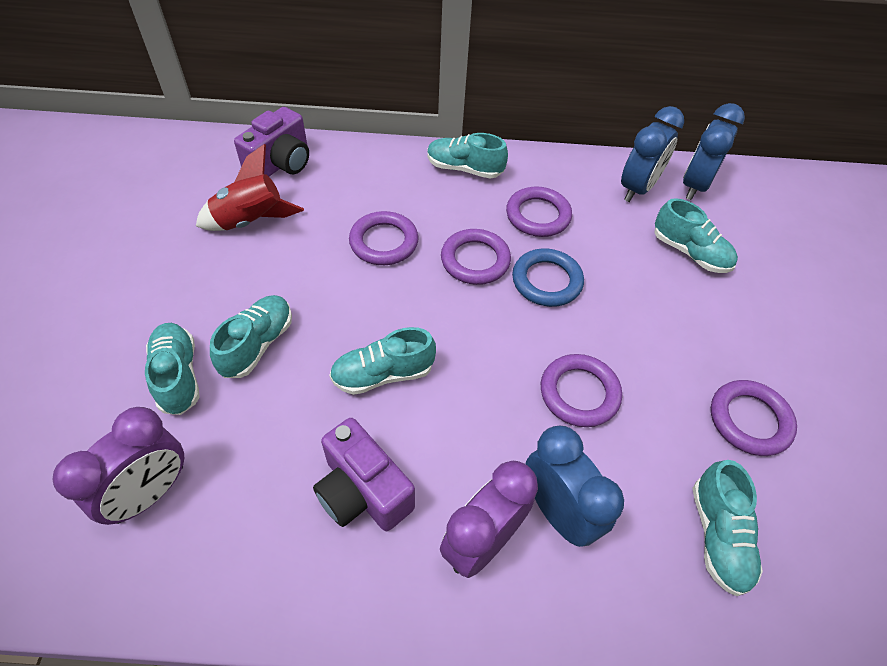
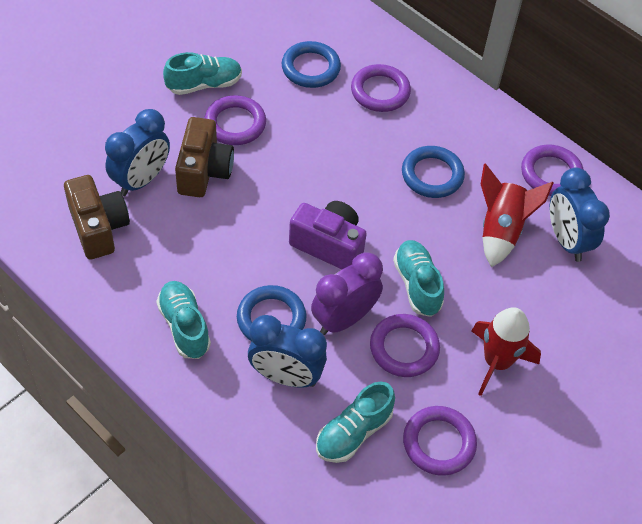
blue ring: 1 -> 3
brown camera: 0 -> 2
purple camera: 2 -> 1
purple clock: 2 -> 1
red rocket: 1 -> 2
turquoise shoe: 6 -> 4

